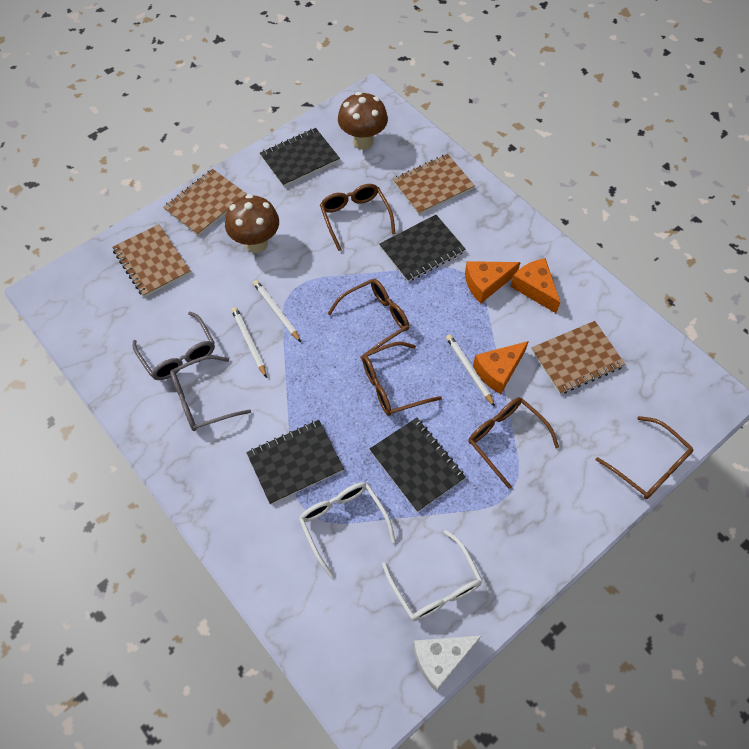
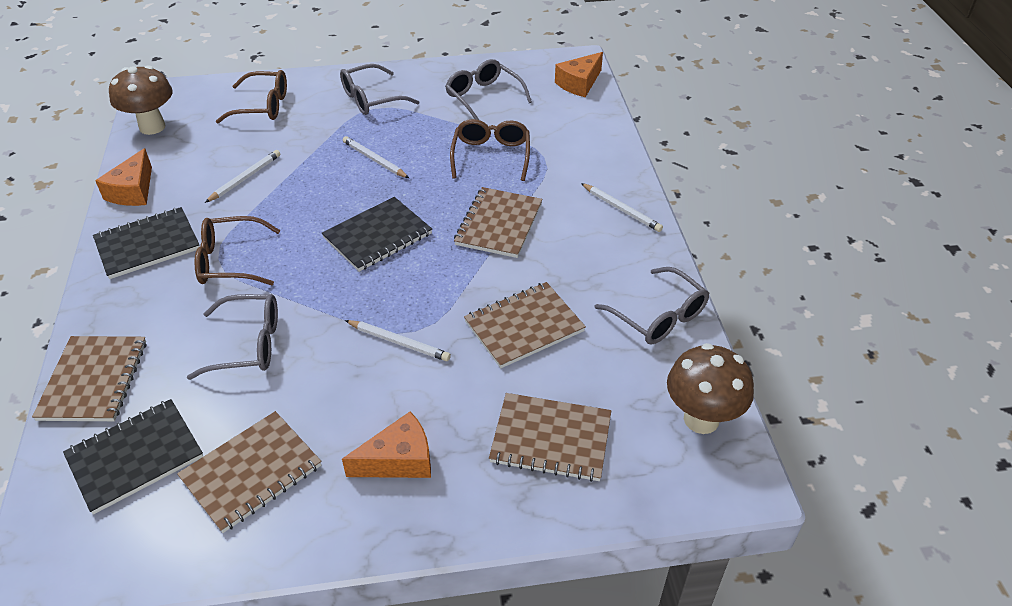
black notebook: 4 -> 3
brown glasses: 5 -> 3
brown notebook: 4 -> 5
grey glasses: 2 -> 4
white cheese: 1 -> 0
white glasses: 2 -> 0
white pencil: 3 -> 4

